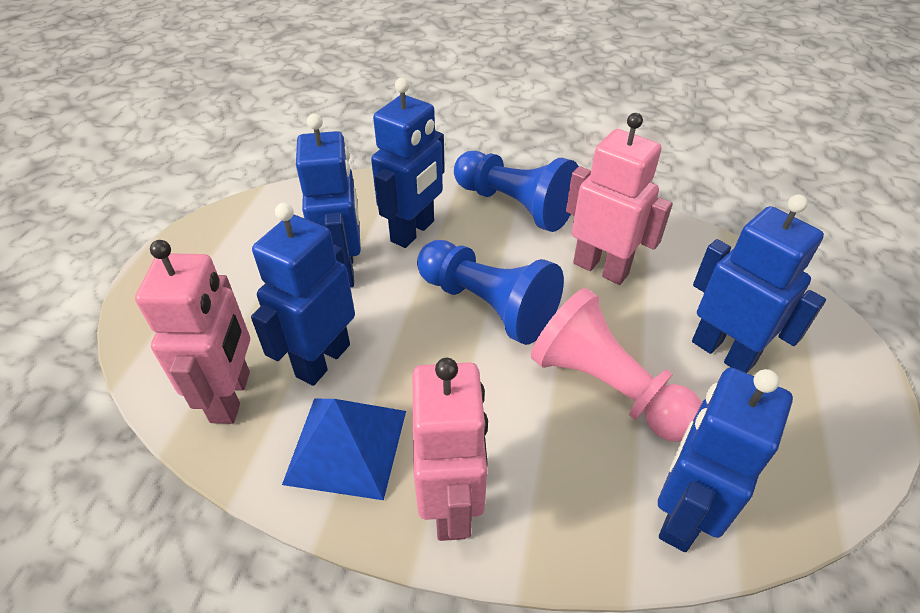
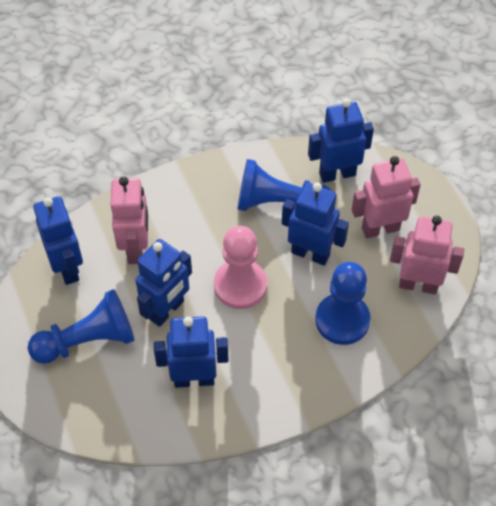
blue pawn: 2 -> 3
blue pyramid: 1 -> 0

